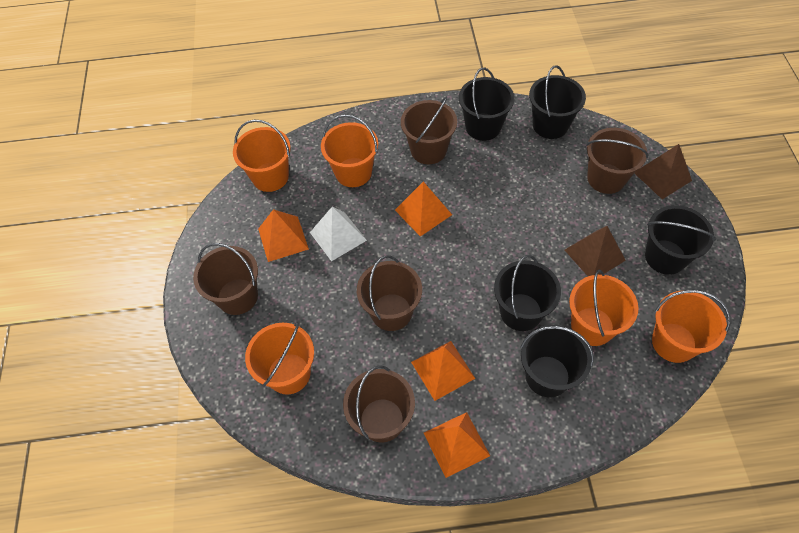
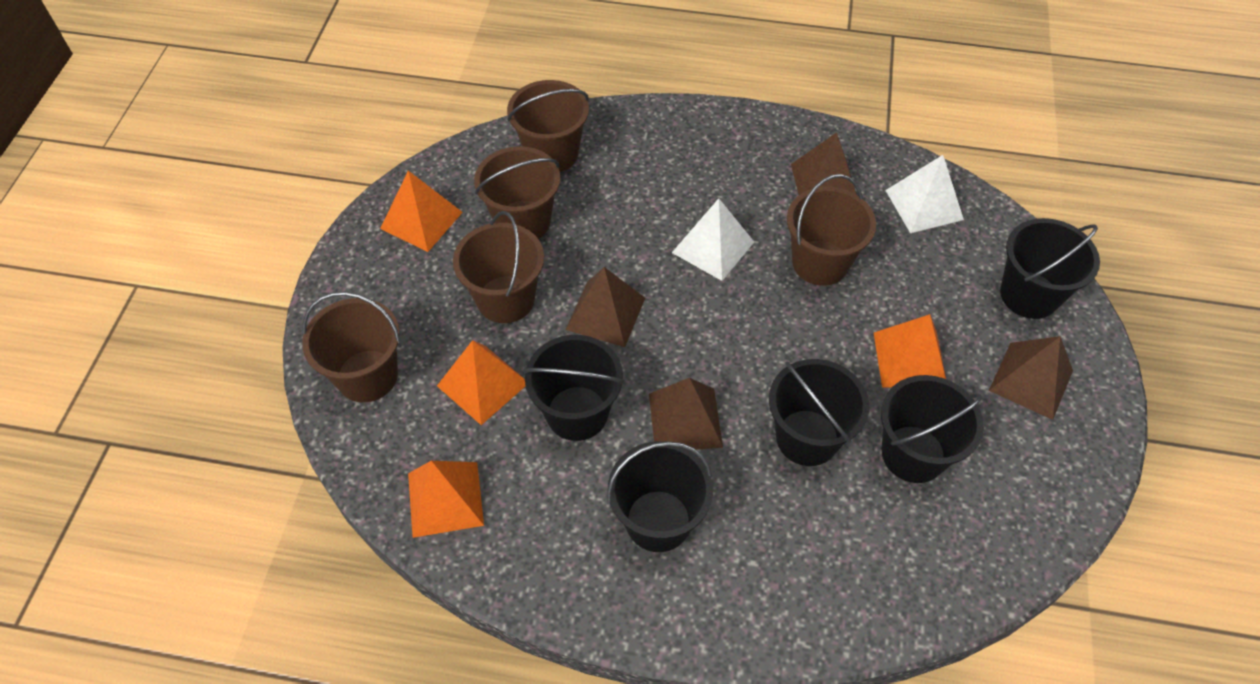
brown pyramid: 2 -> 4
orange bucket: 5 -> 0
white pyramid: 1 -> 2

